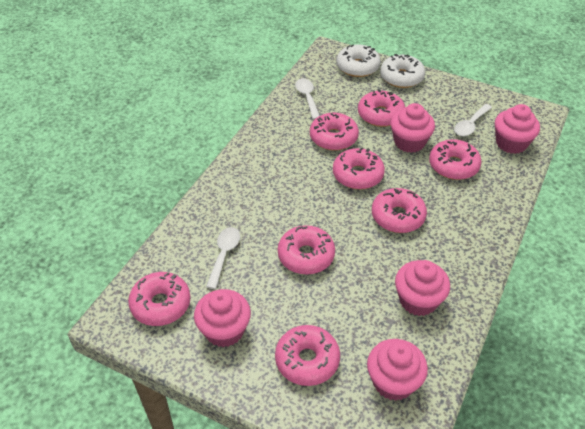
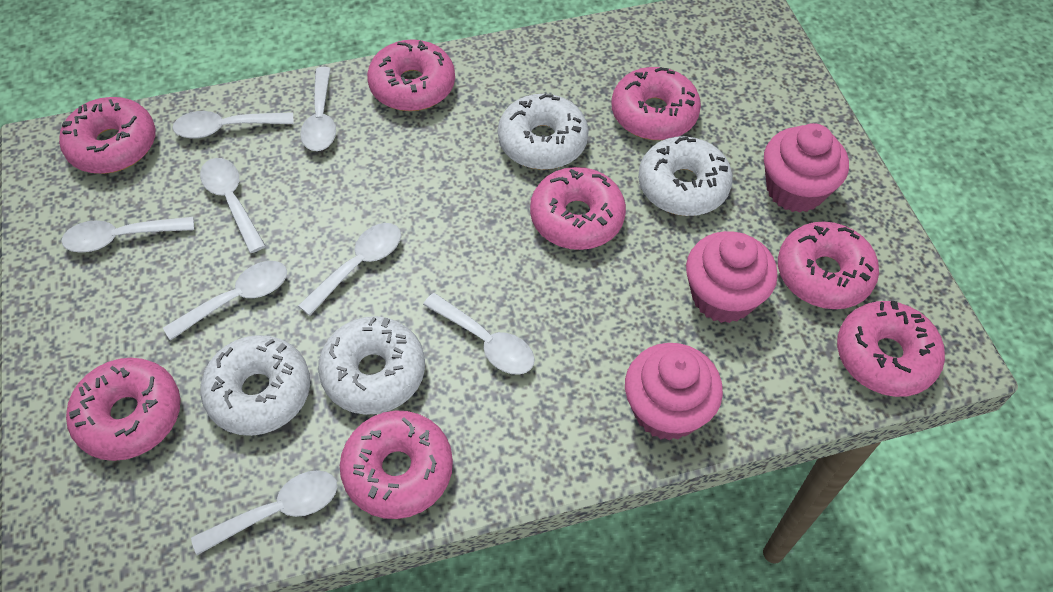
pink cupcake: 5 -> 3
white donut: 2 -> 4
white spoon: 3 -> 8

